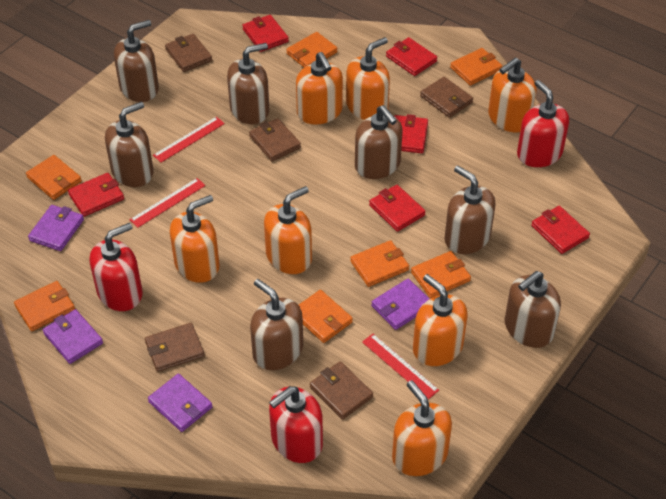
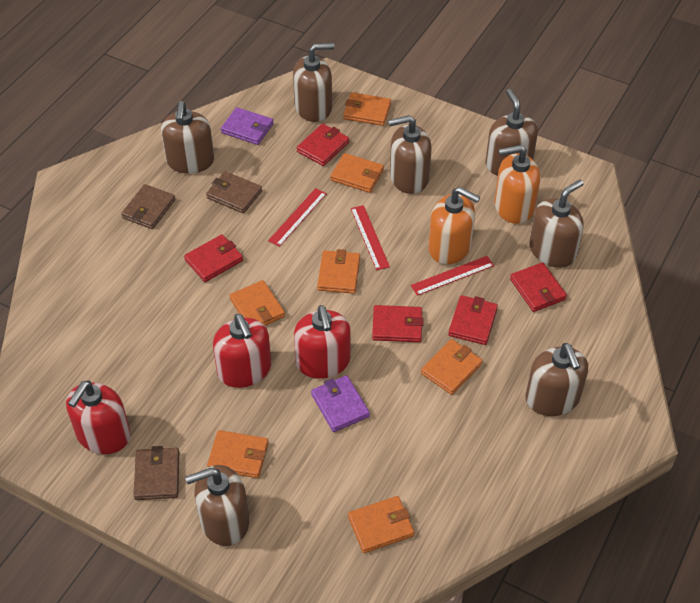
brown wallet: 5 -> 3
orange soap dispenser: 7 -> 2
purple wallet: 4 -> 2
red wallet: 6 -> 5

